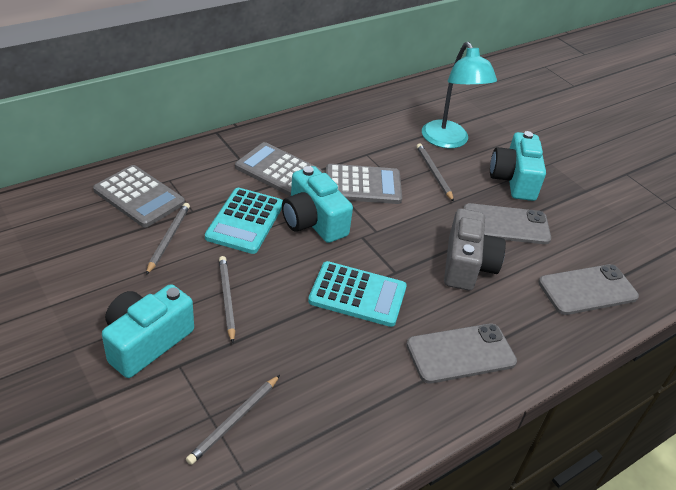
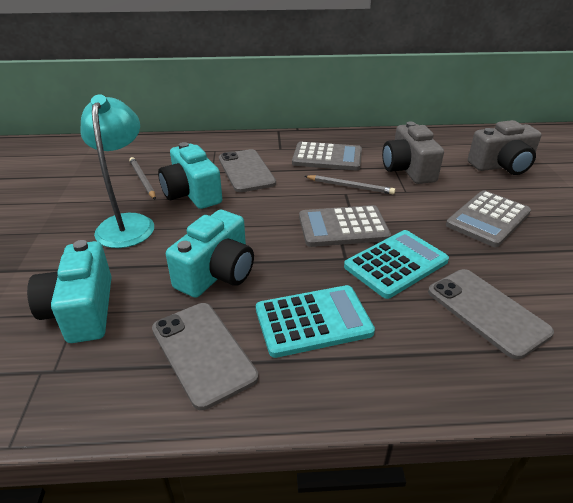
grey camera: 1 -> 2
grey pencil: 4 -> 2

